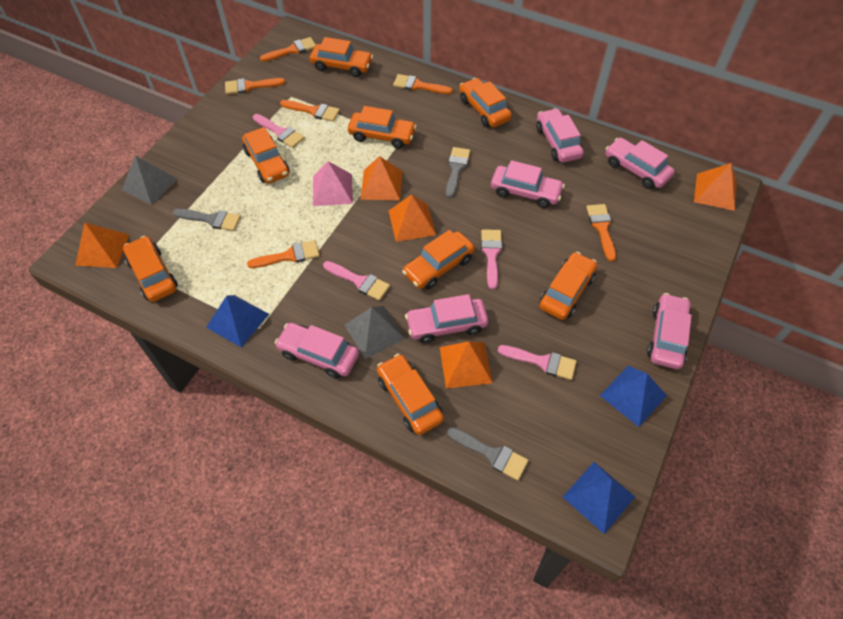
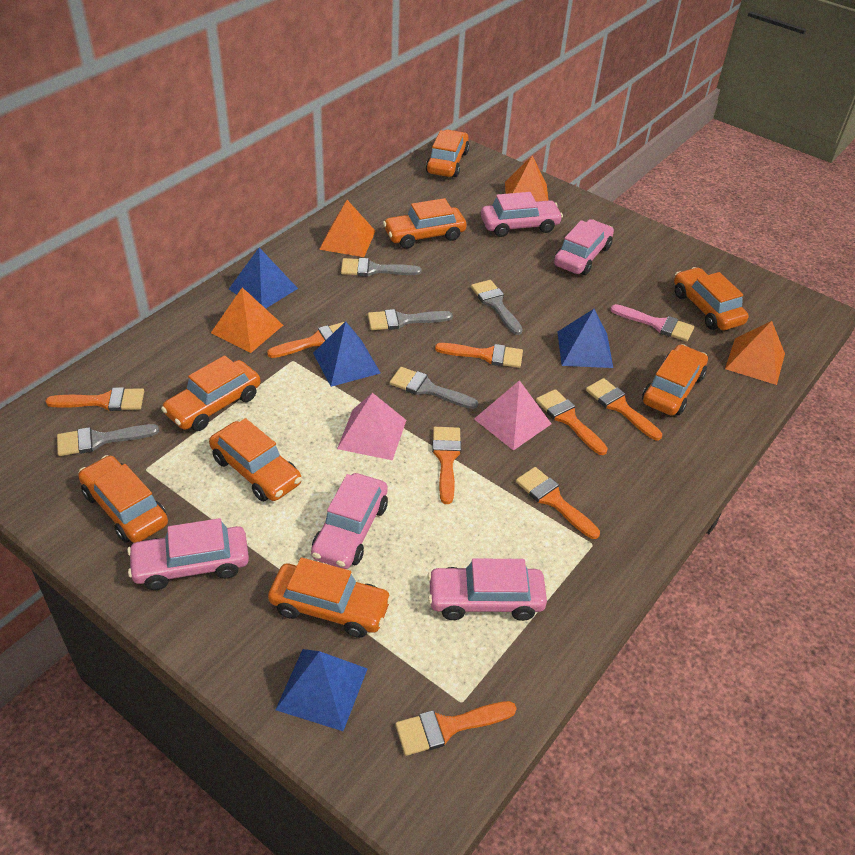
blue pyramid: 3 -> 4
grey brush: 3 -> 5
grey pyramid: 2 -> 0
orange brush: 6 -> 8
orange pyramid: 5 -> 4
pink brush: 4 -> 1
pink car: 6 -> 5
pink pyramid: 1 -> 2

